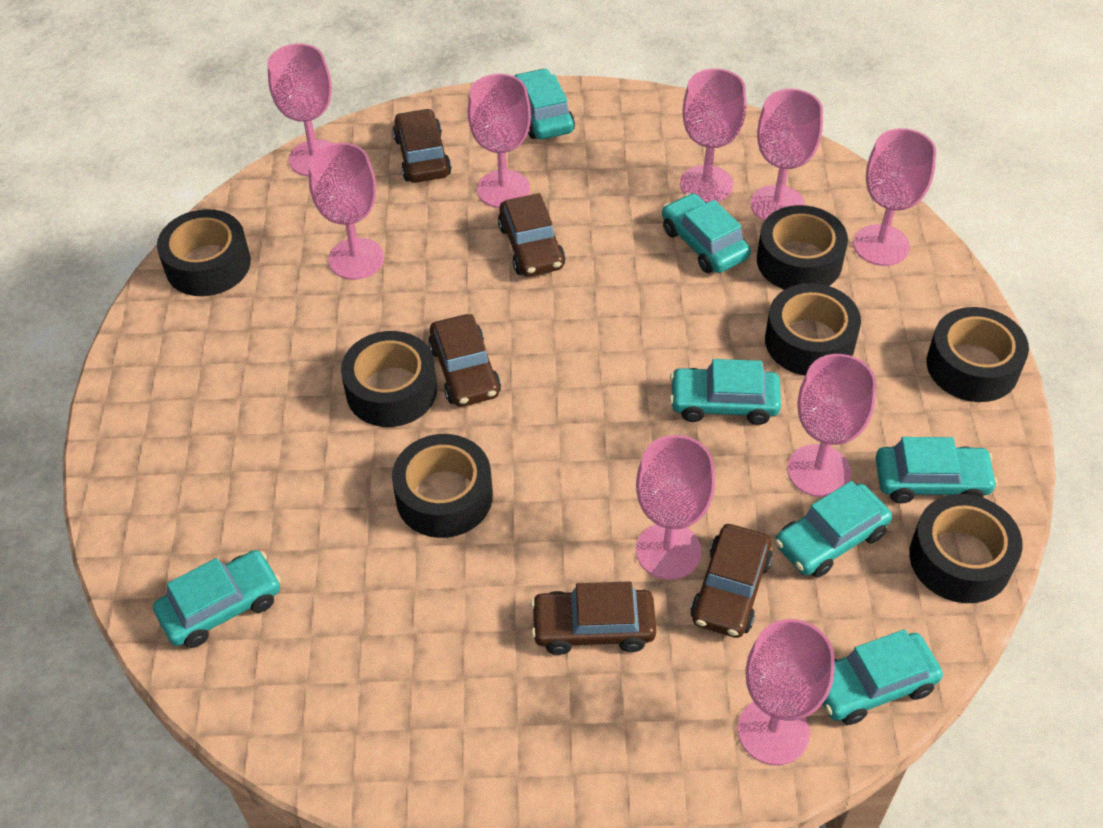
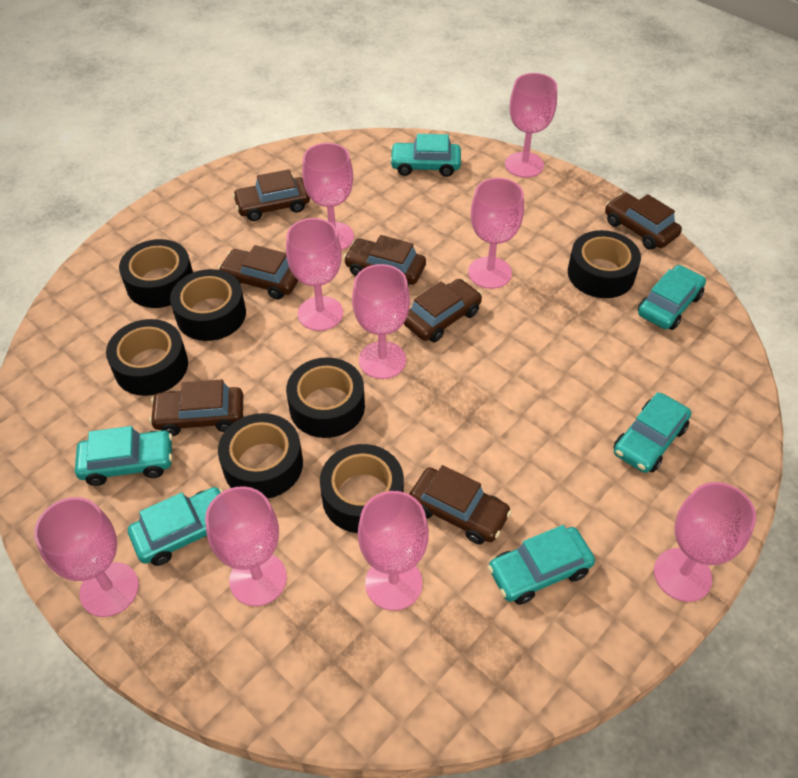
brown car: 5 -> 7
turquoise car: 7 -> 6

